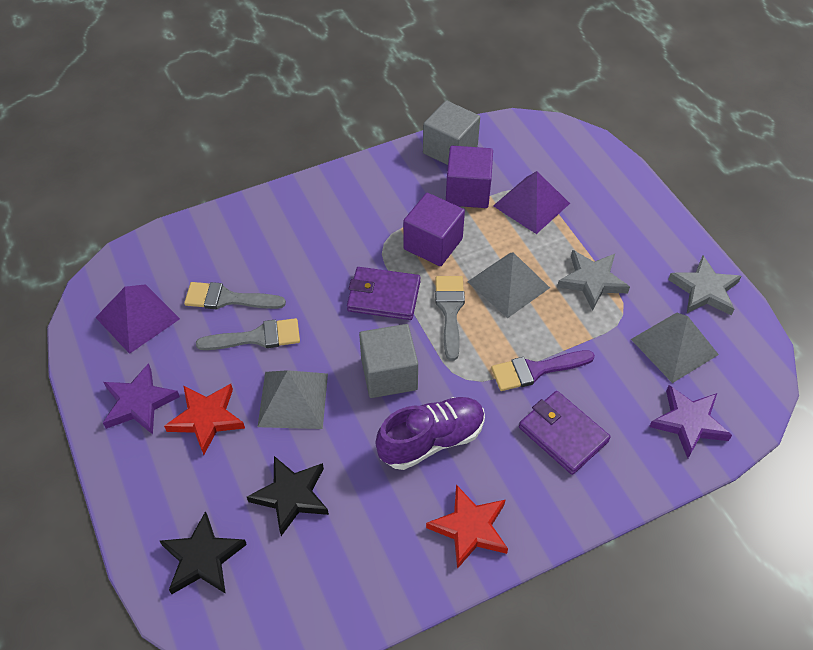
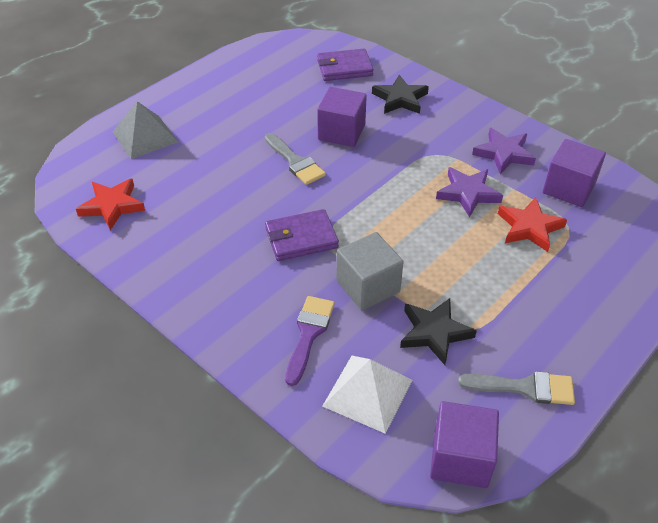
grey brush: 3 -> 2
grey cube: 2 -> 1
grey pyramid: 3 -> 1
grey star: 2 -> 0
purple cube: 2 -> 3
purple pyramid: 2 -> 0
purple shoe: 1 -> 0
white pyramid: 0 -> 1

